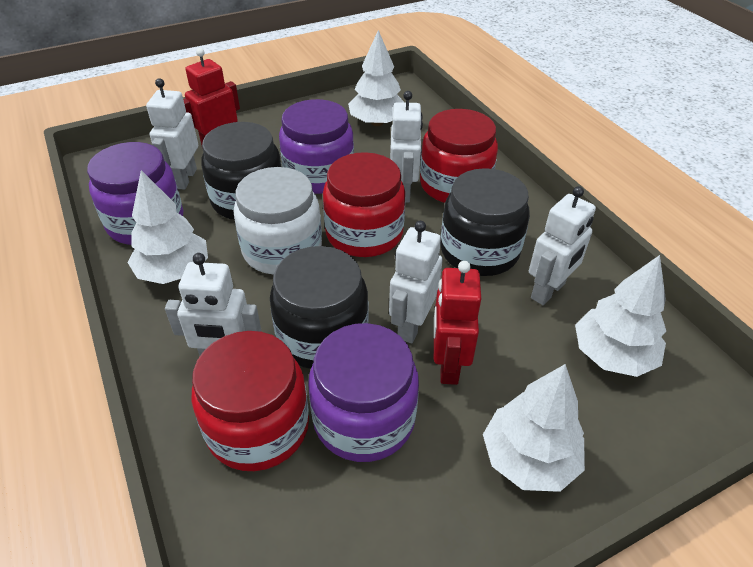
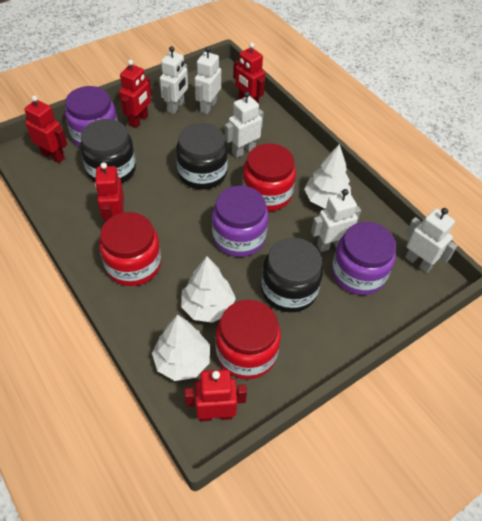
red robot: 2 -> 5
white jar: 1 -> 0
white tree: 4 -> 3

